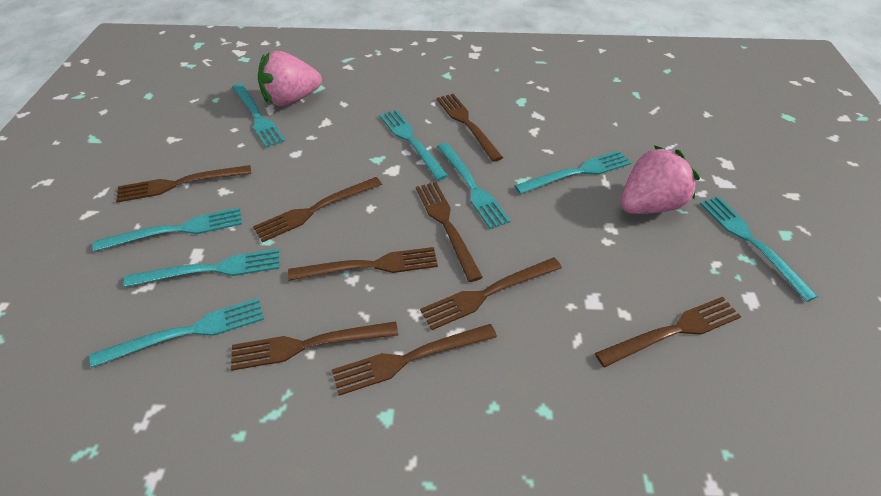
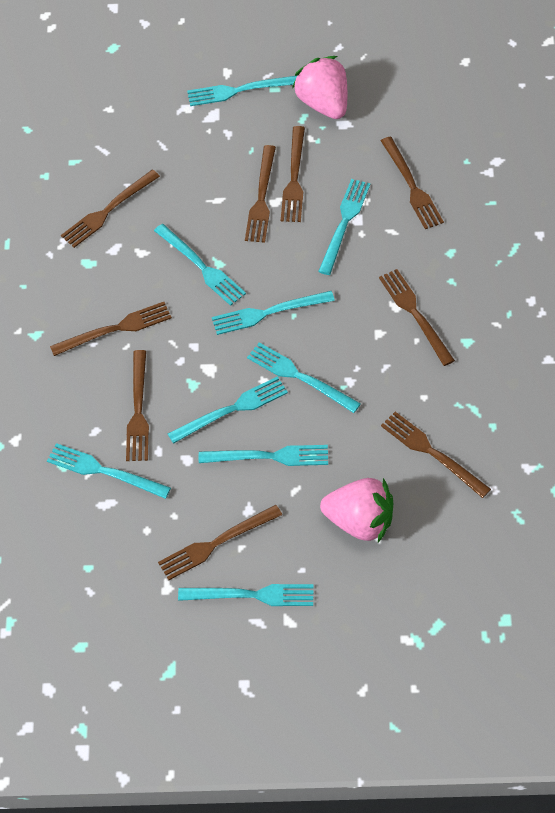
turquoise fork: 8 -> 9

